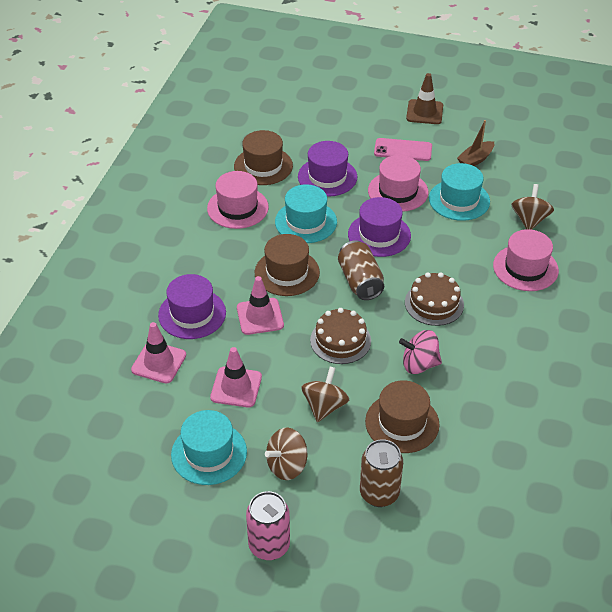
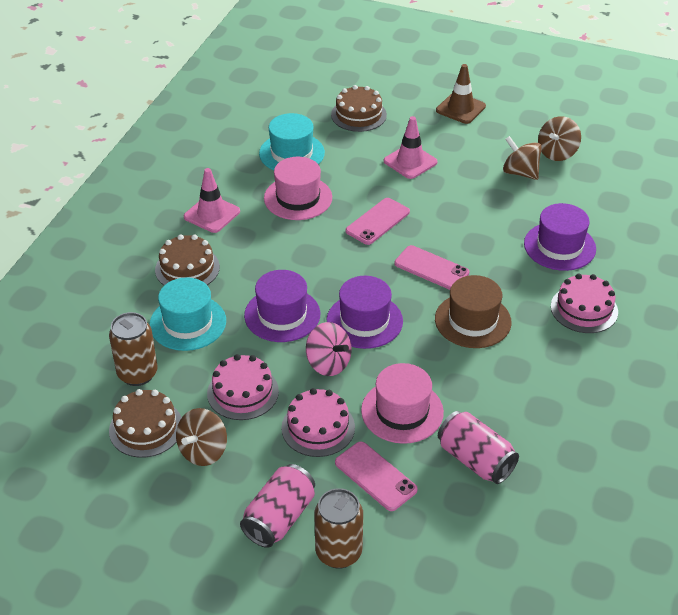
brown boat: 1 -> 0
brown cake: 2 -> 3
brown hat: 3 -> 1
pink cake: 0 -> 3
pink can: 1 -> 2
pink hat: 3 -> 2
pink phone: 1 -> 3
pink traffic cone: 3 -> 2
turquoise hat: 3 -> 2

